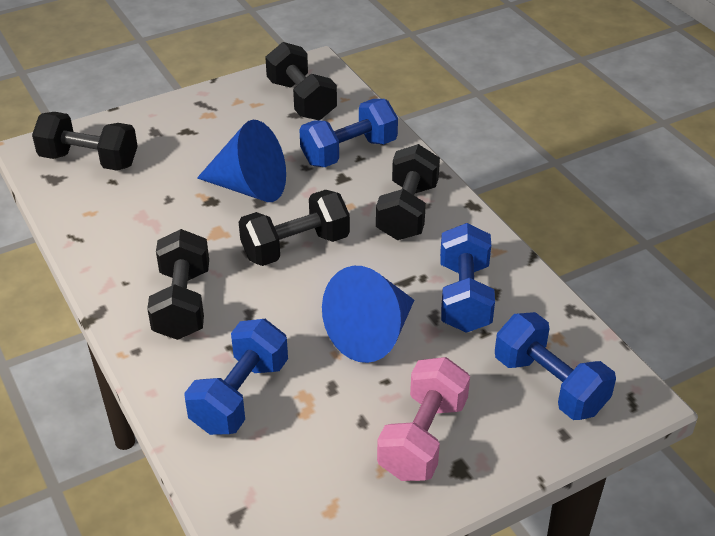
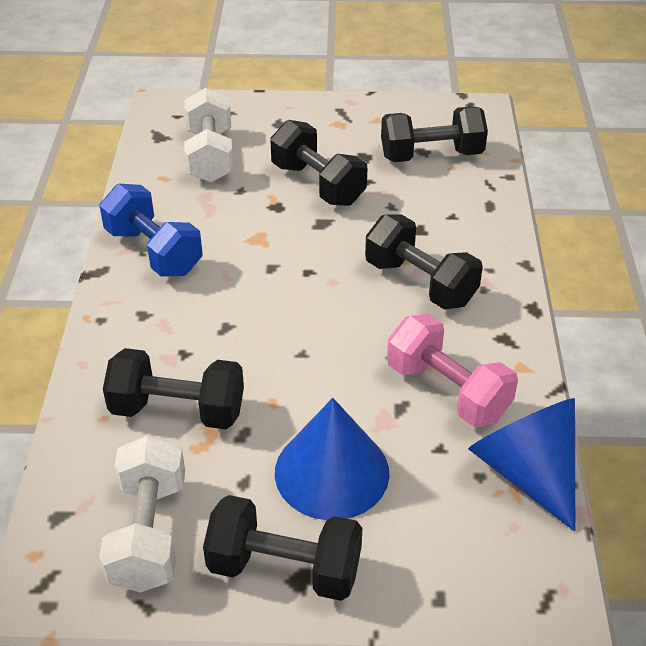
blue dumbbell: 4 -> 1
white dumbbell: 0 -> 2

